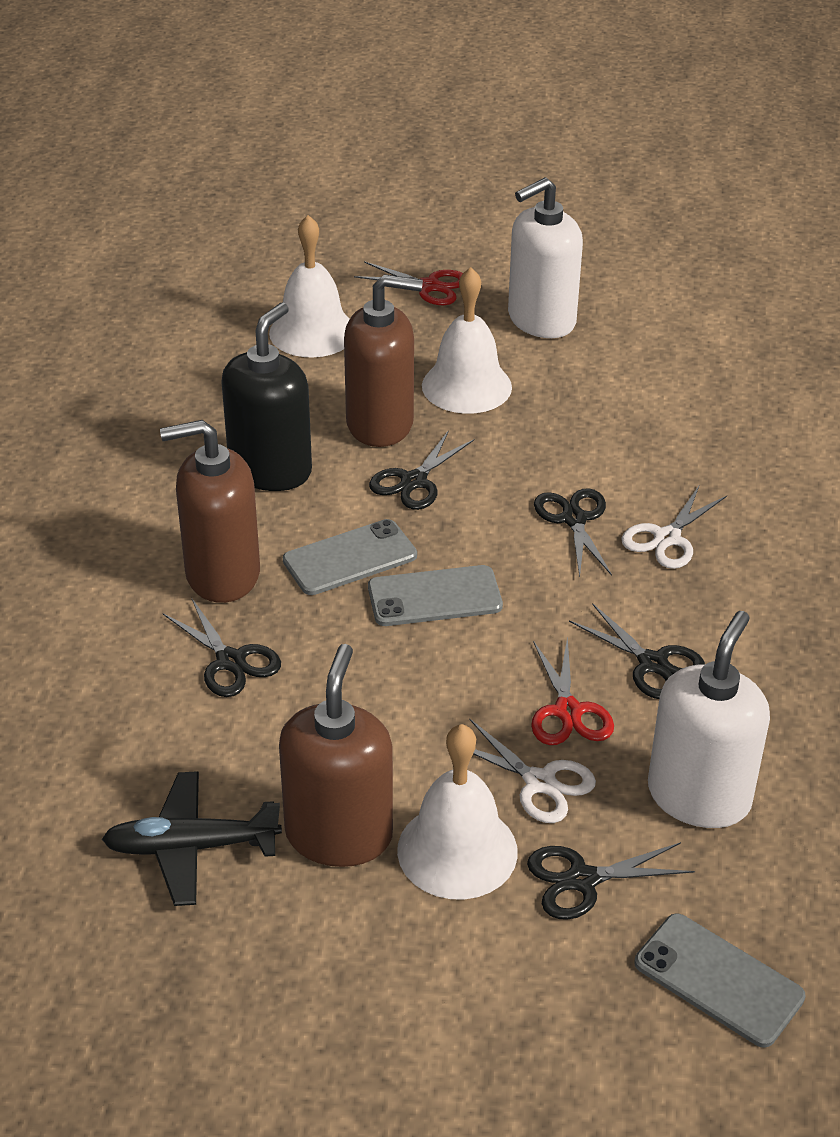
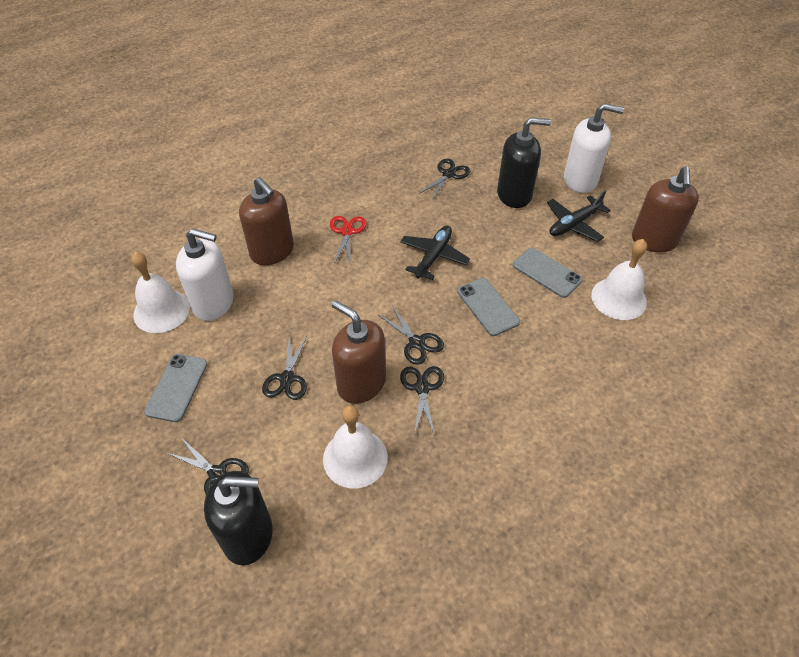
black plane: 1 -> 2
black soap dispenser: 1 -> 2
red scissors: 2 -> 1
white scissors: 2 -> 0

